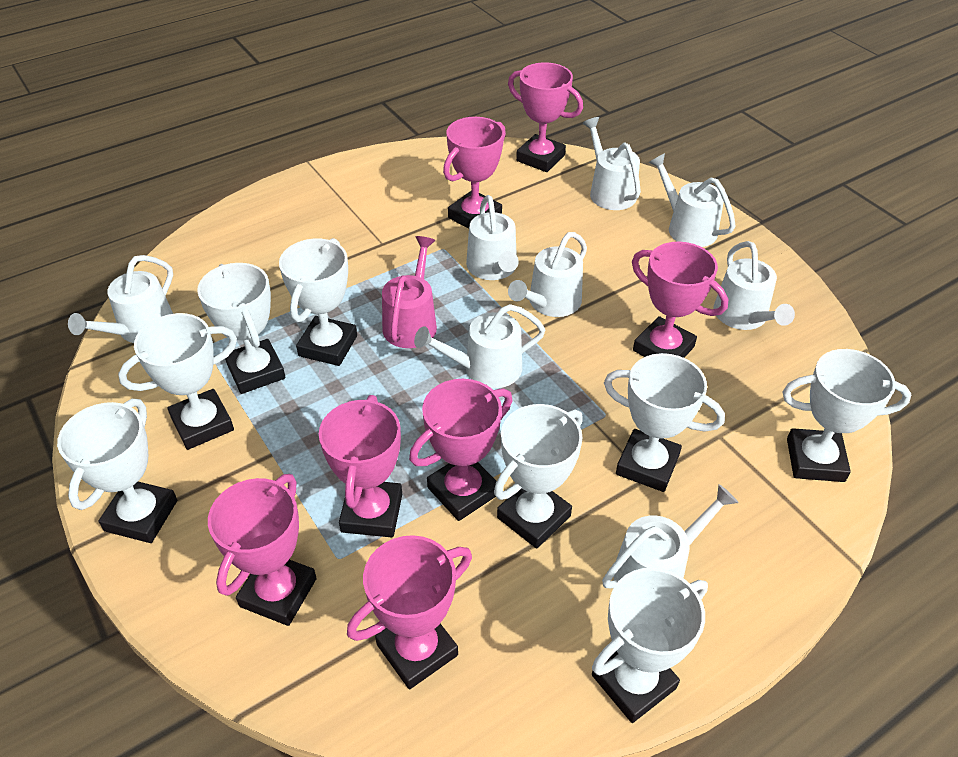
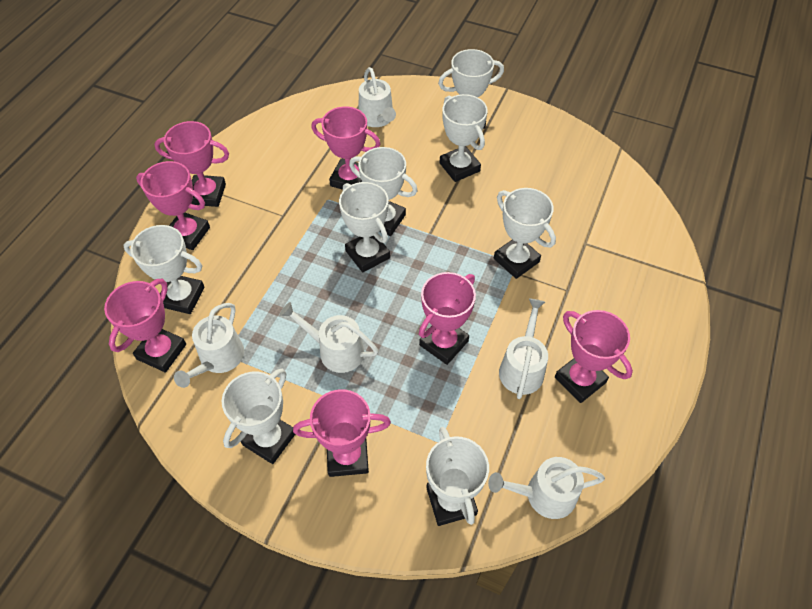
pink watering can: 1 -> 0
white watering can: 8 -> 5

